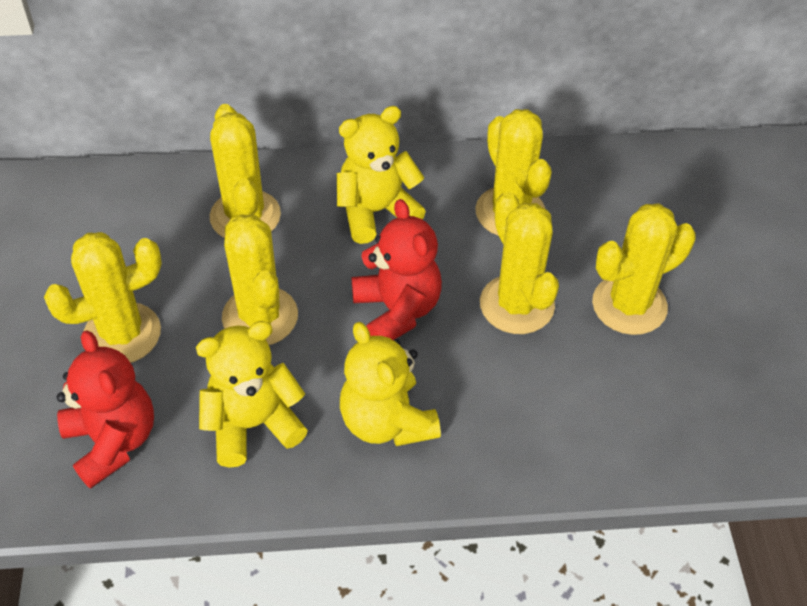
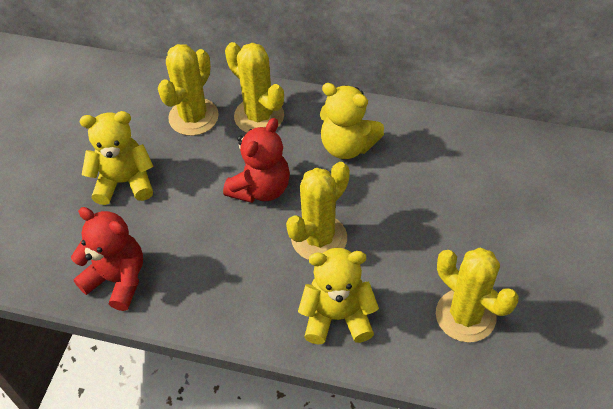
yellow cactus: 6 -> 4

